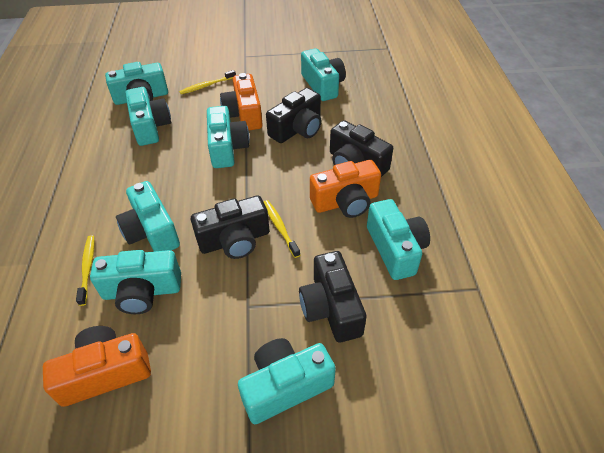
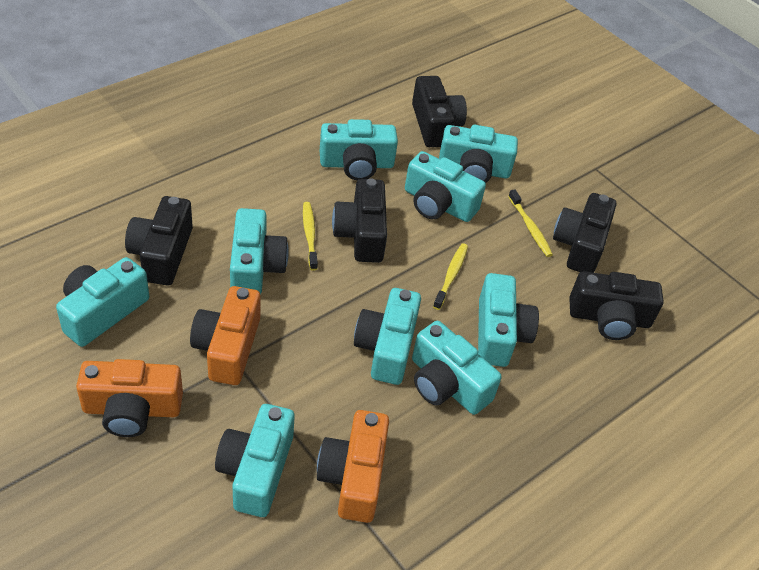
black camera: 4 -> 5
turquoise camera: 8 -> 9

